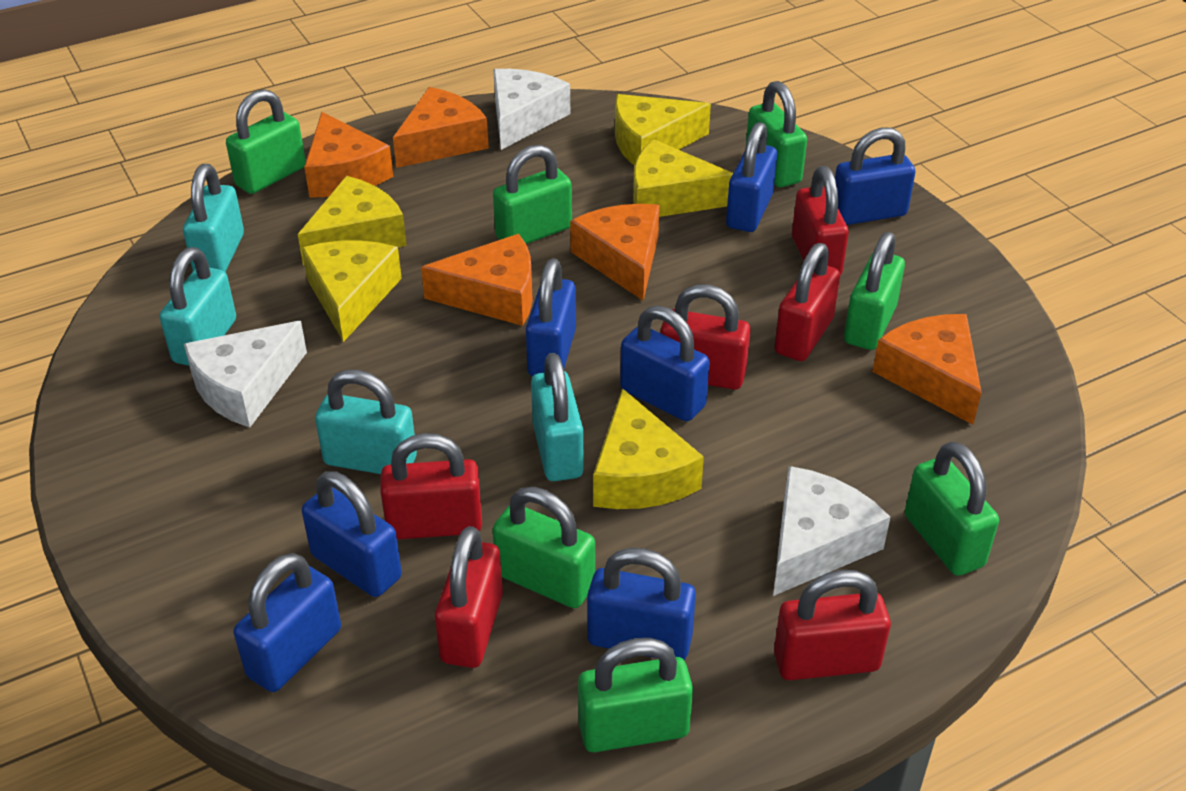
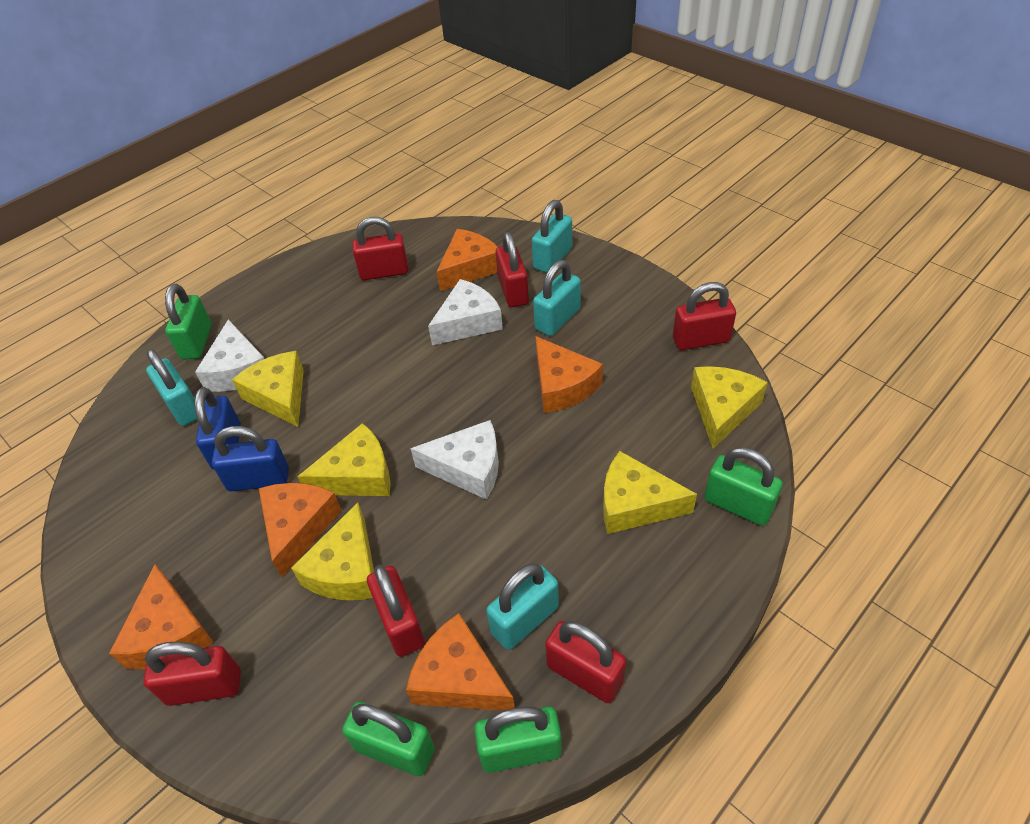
blue padlock: 7 -> 2
green padlock: 7 -> 4

